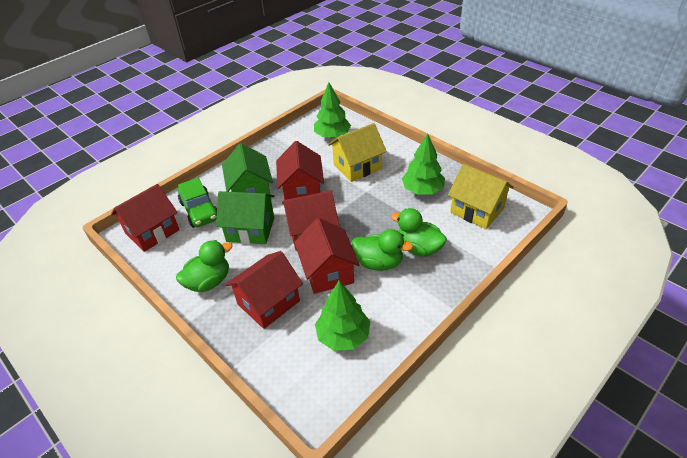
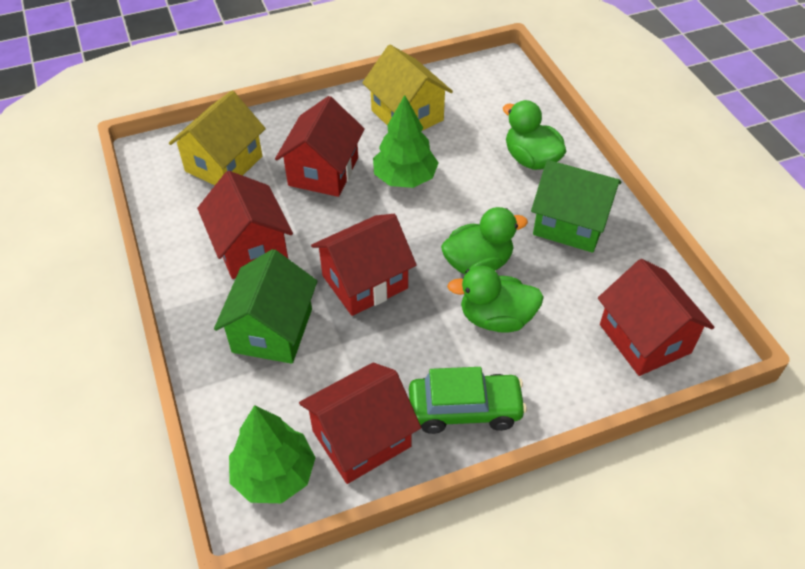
green tree: 3 -> 2

